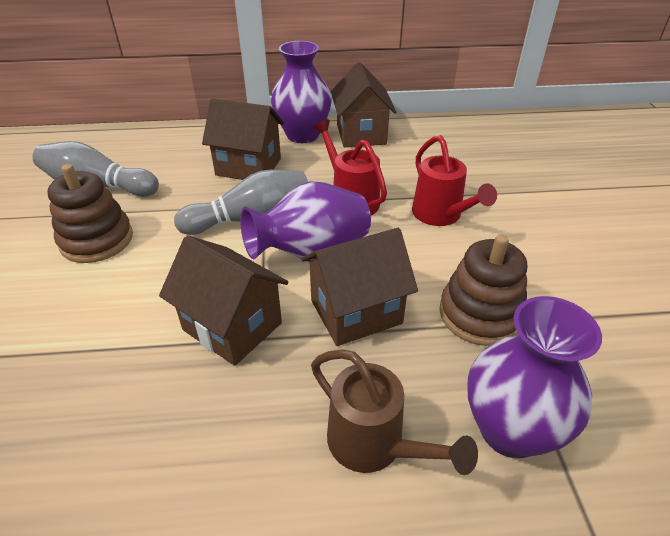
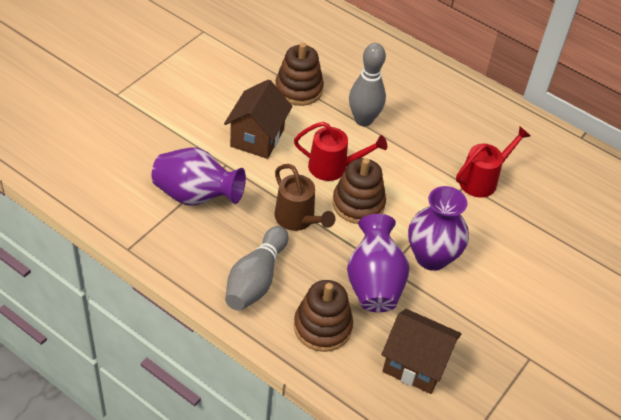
brown house: 4 -> 2
brown stacking toy: 2 -> 3

